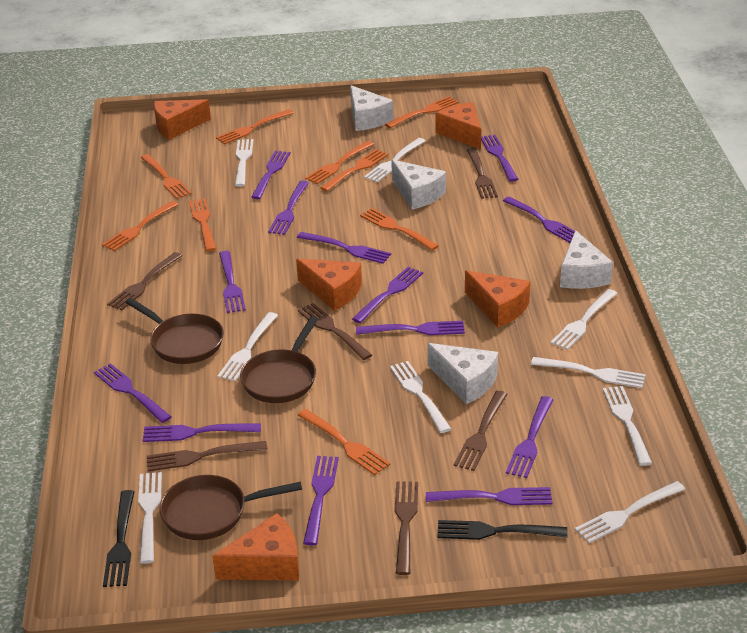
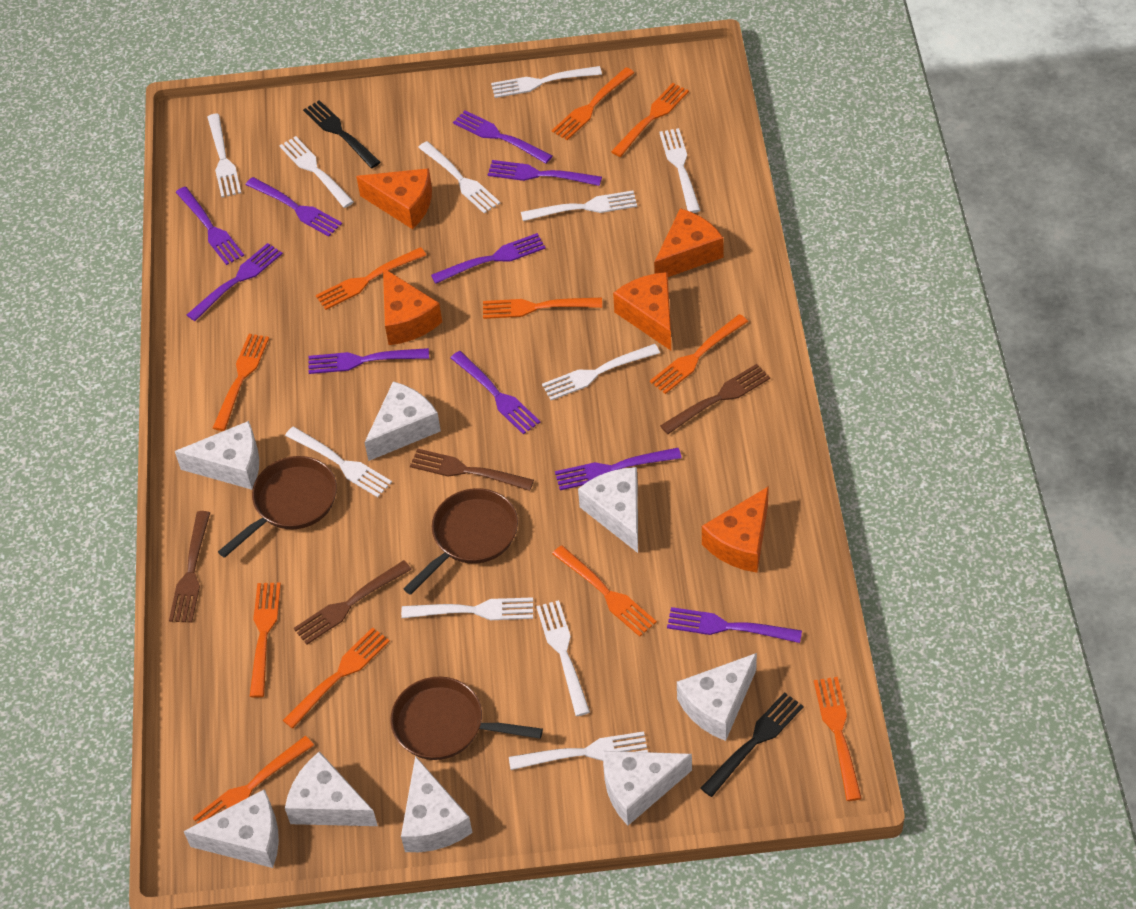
brown fork: 6 -> 4
orange fork: 9 -> 11
purple fork: 13 -> 10
white cheese: 4 -> 8
white fork: 9 -> 11

